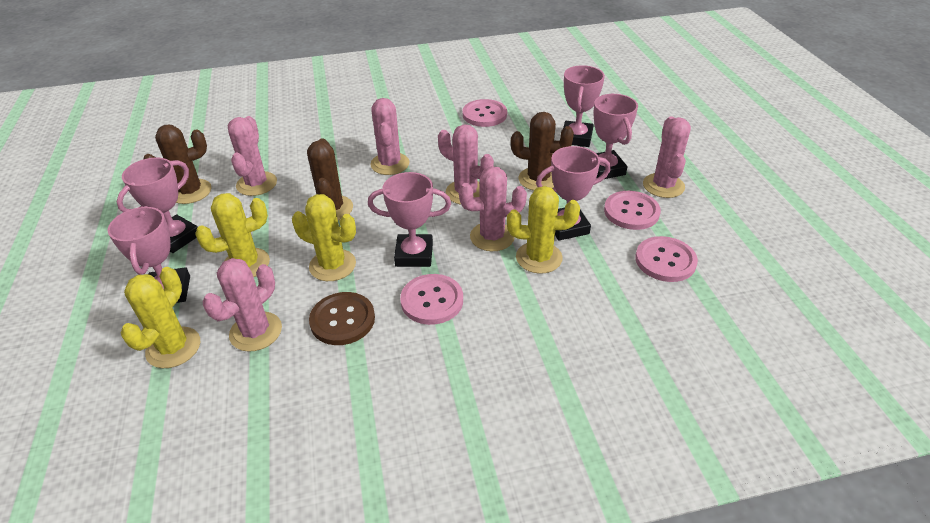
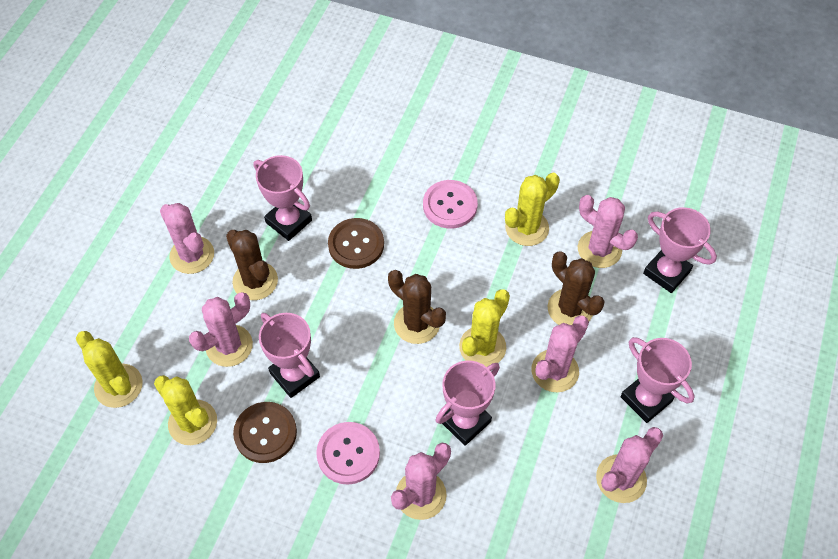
brown button: 1 -> 2
pink button: 4 -> 2
pink trophy: 6 -> 5

